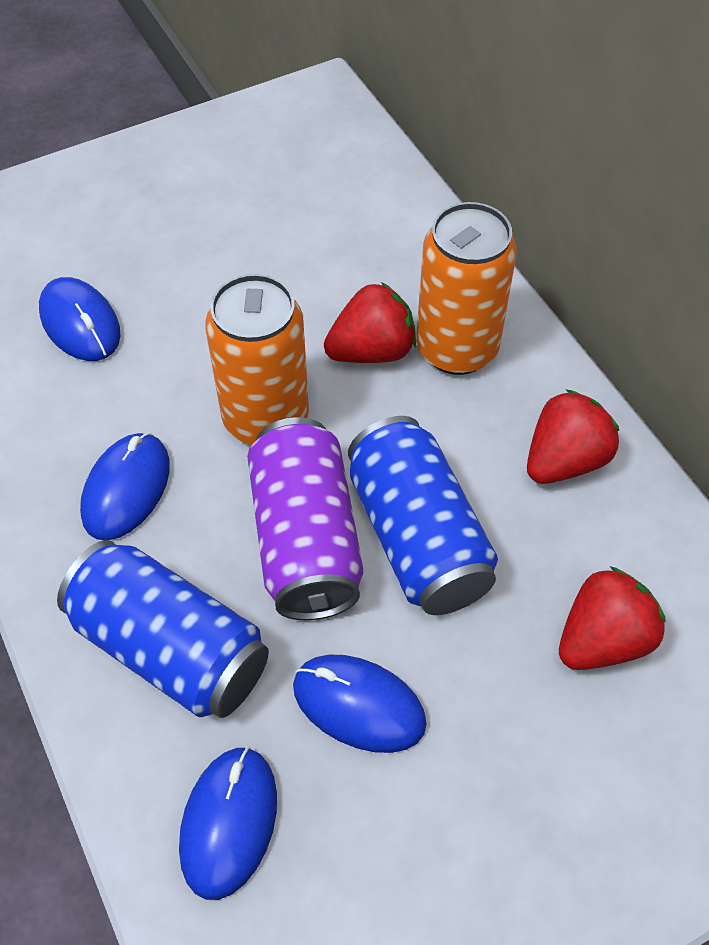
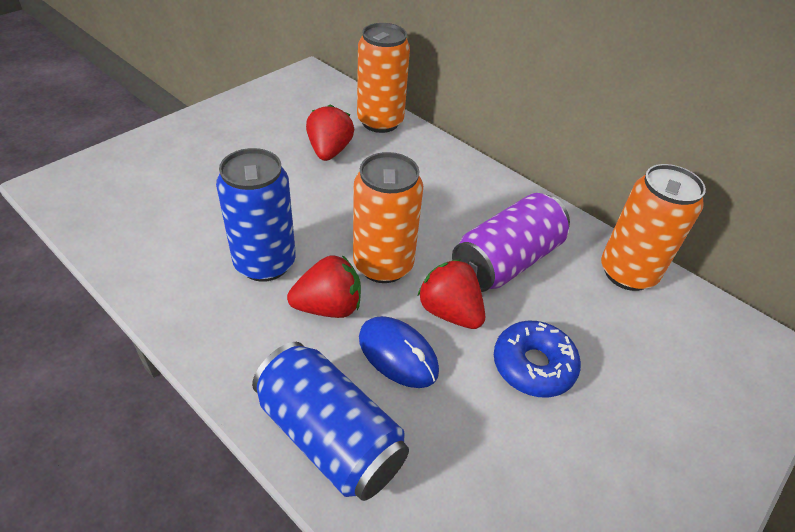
blue donut: 0 -> 1
blue mouse: 4 -> 1
orange can: 2 -> 3

